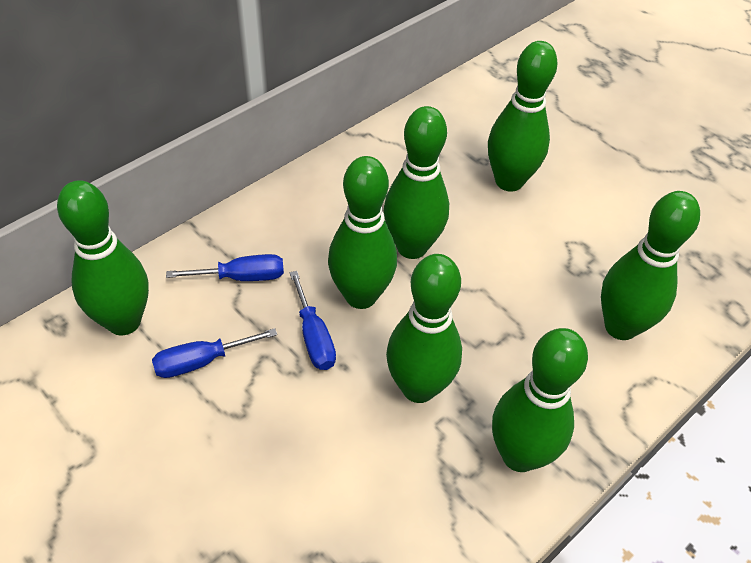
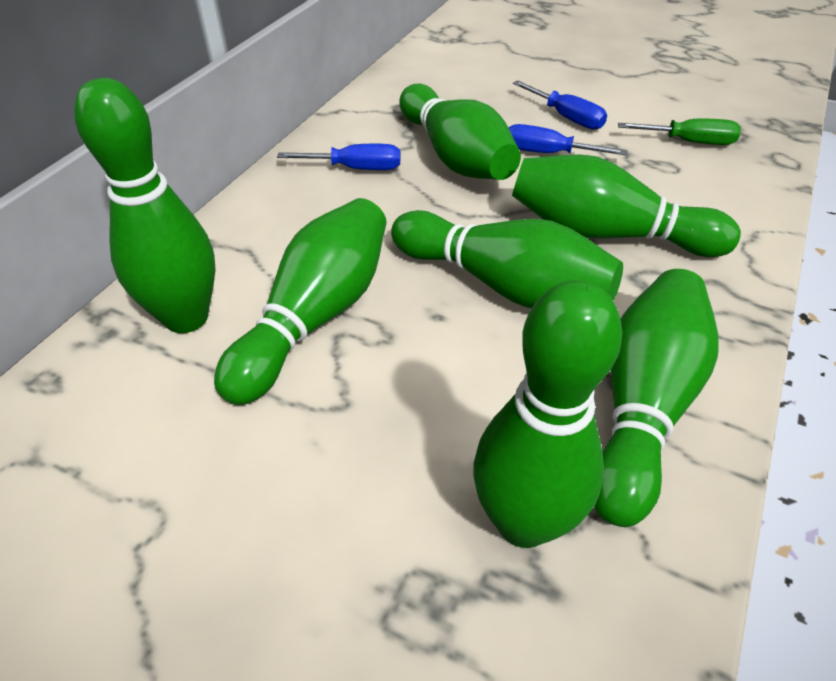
green screwdriver: 0 -> 1

